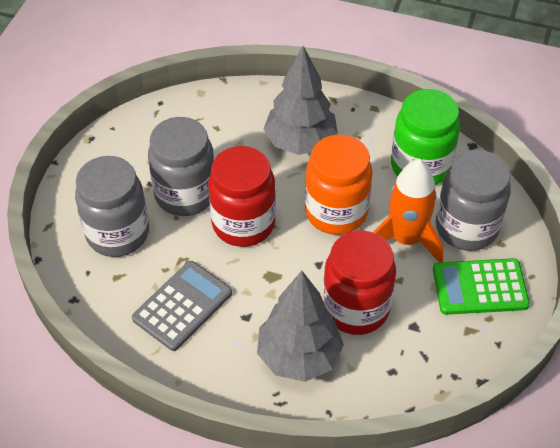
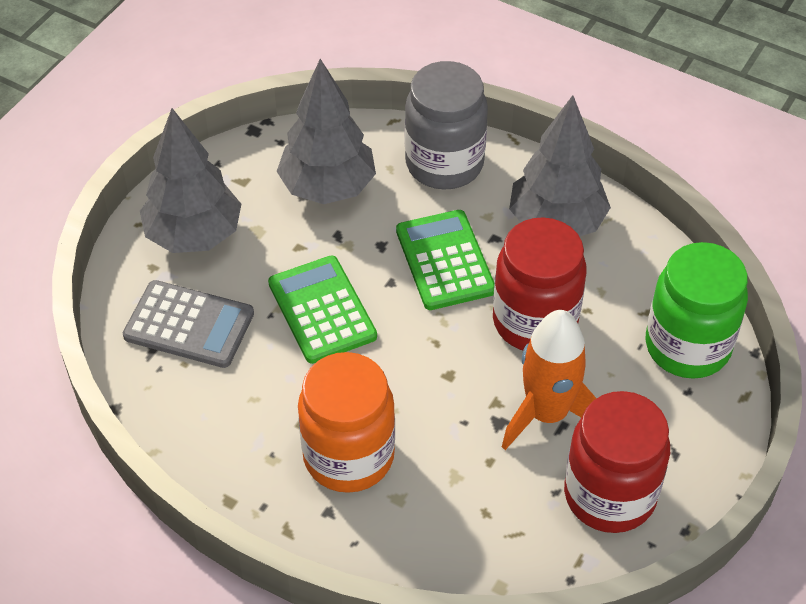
green calculator: 1 -> 2
grey jar: 3 -> 1
grey tree: 2 -> 3

